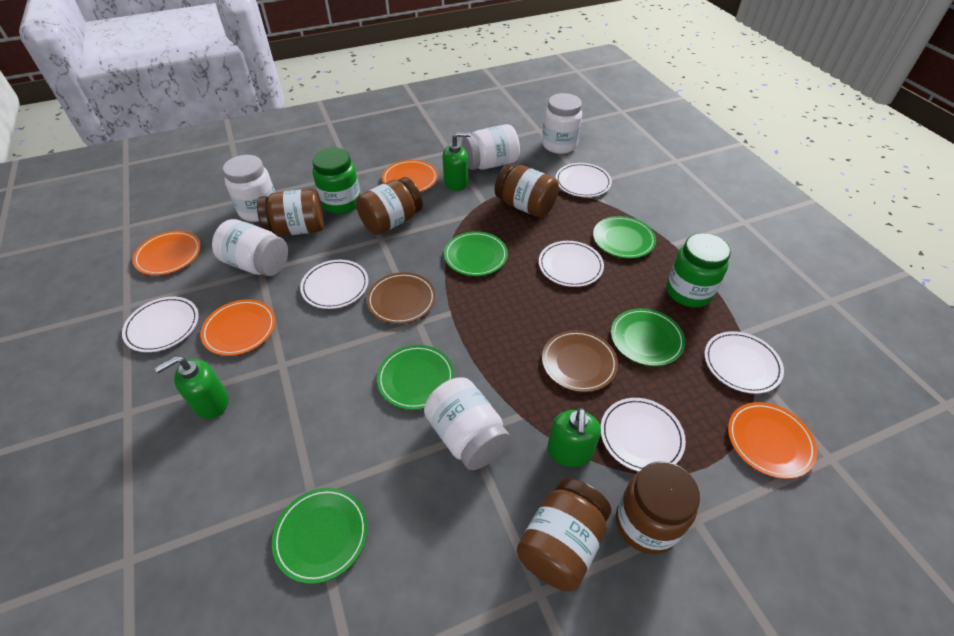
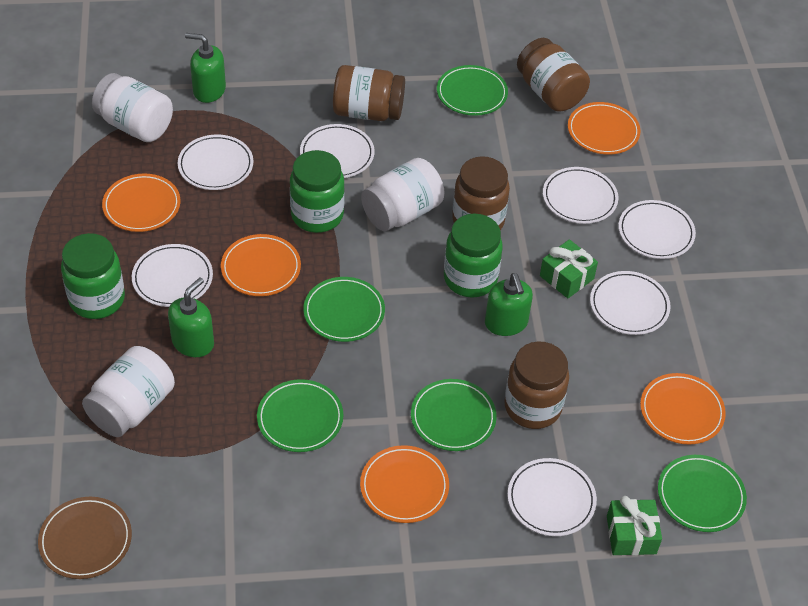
brown jar: 5 -> 4
brown plate: 2 -> 1
green gift: 0 -> 2
green jar: 2 -> 3
orange plate: 4 -> 5
white jar: 5 -> 3
white plate: 6 -> 7

